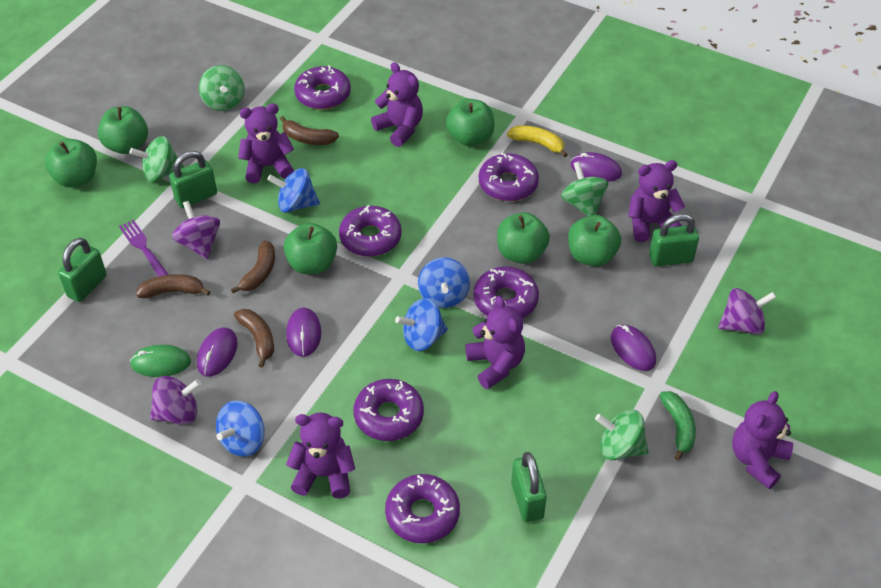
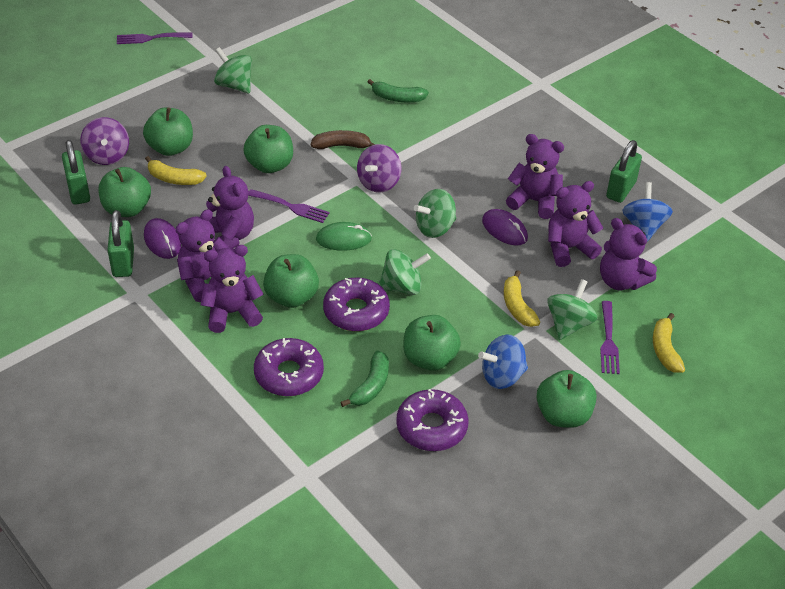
blue spinning top: 4 -> 2
brown banana: 4 -> 1
green banana: 1 -> 2
green padlock: 4 -> 3
purple donut: 6 -> 3
purple fork: 1 -> 3
purple mouse: 4 -> 2
purple spinning top: 3 -> 2
yellow banana: 1 -> 3

